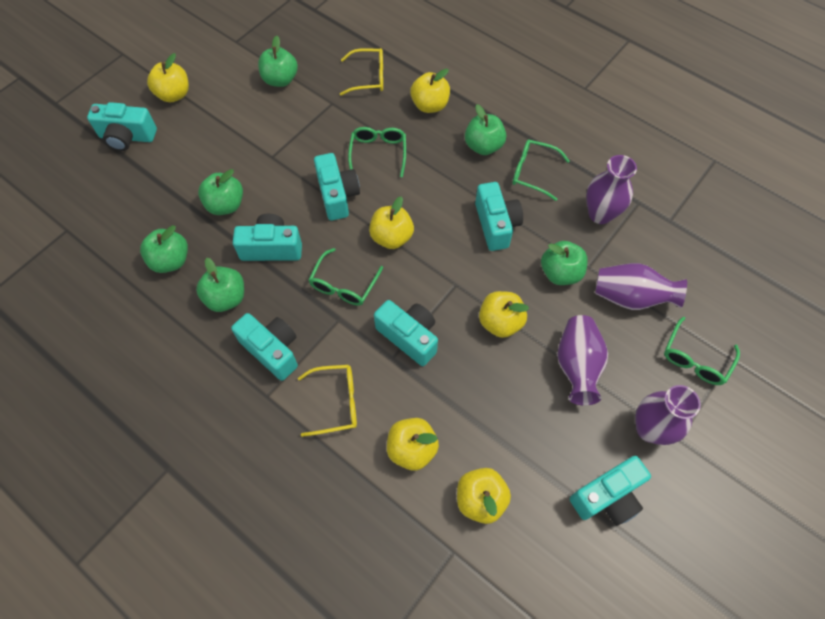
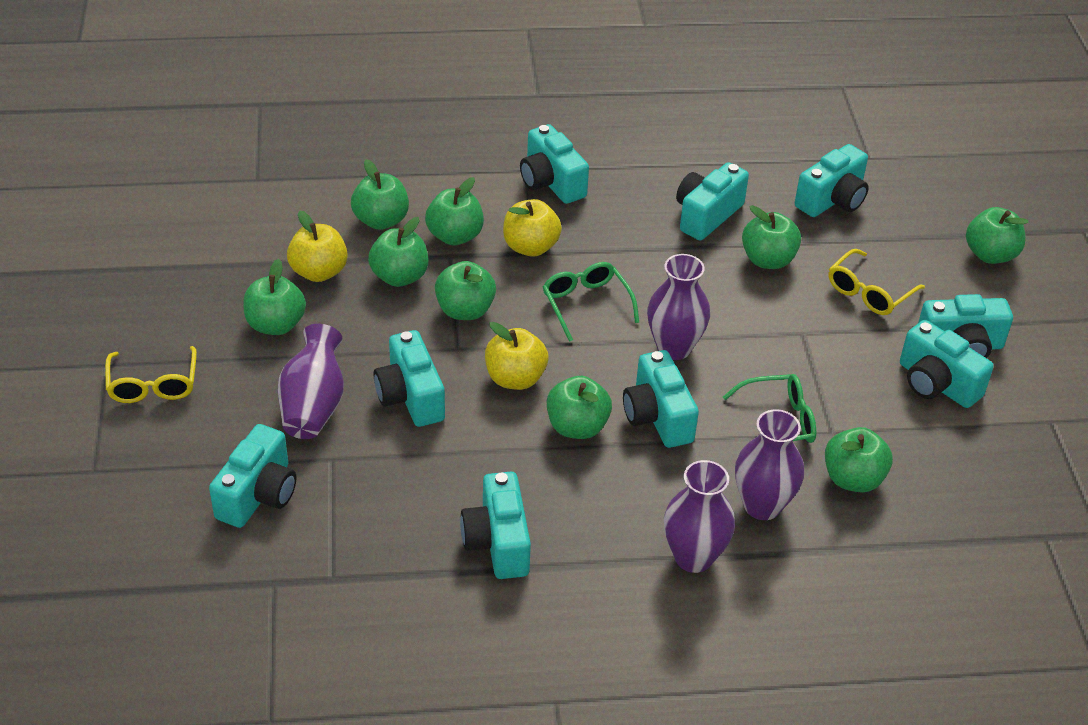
green apple: 6 -> 9
green glasses: 4 -> 2
turquoise camera: 7 -> 9
yellow apple: 6 -> 3

